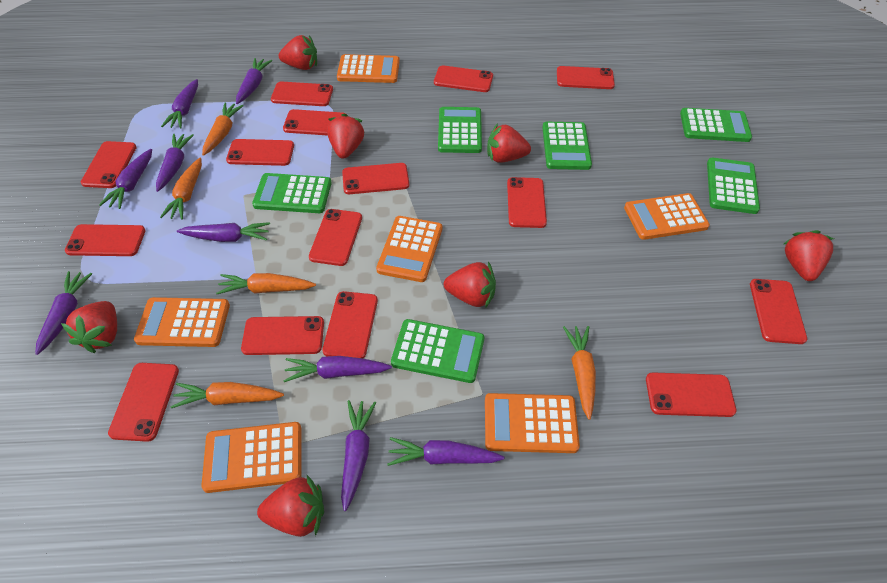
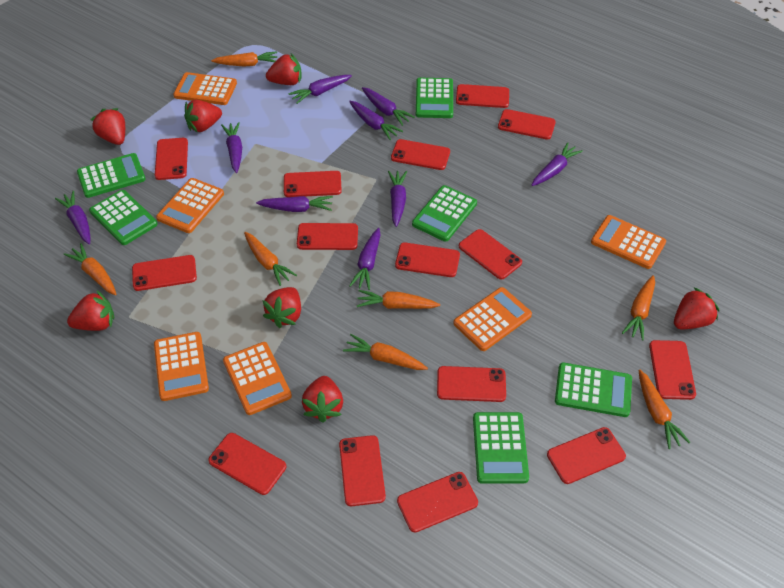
orange carrot: 5 -> 7

